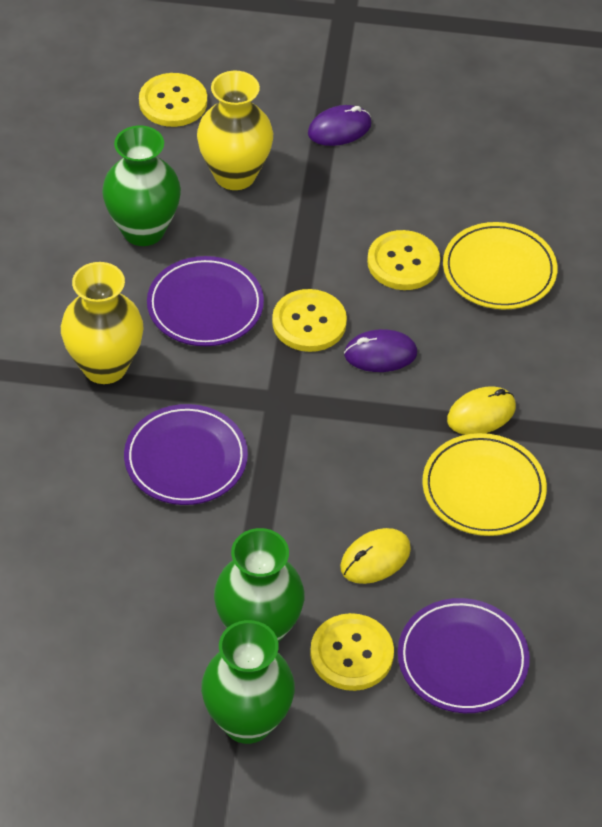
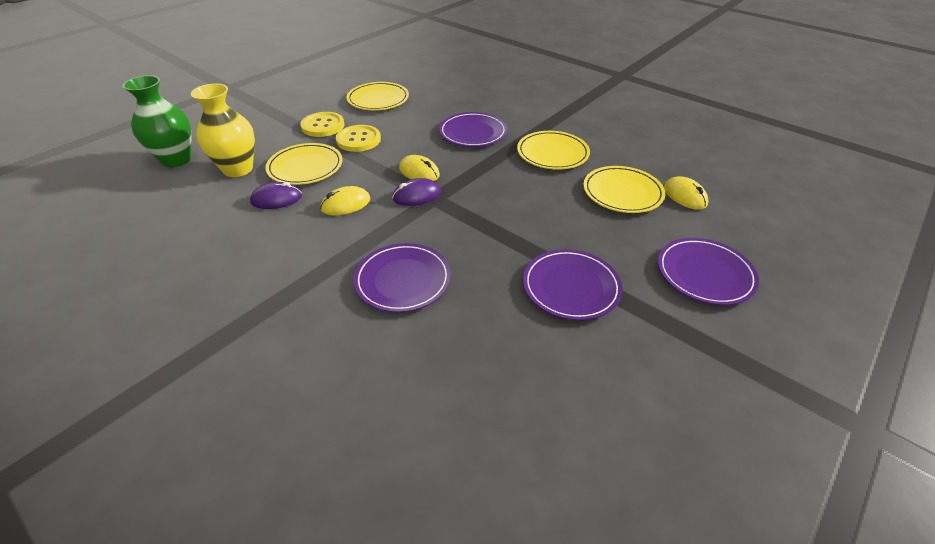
green vase: 3 -> 1
purple plate: 3 -> 4
yellow button: 4 -> 2
yellow mouse: 2 -> 3
yellow plate: 2 -> 4
yellow vase: 2 -> 1

